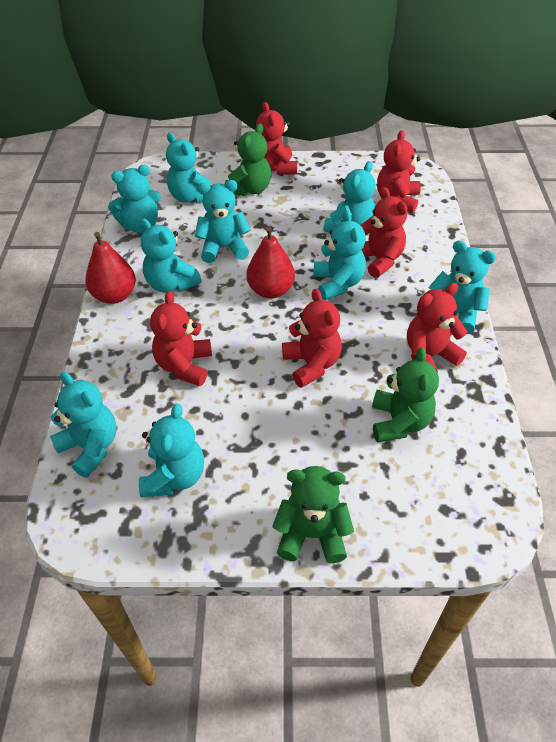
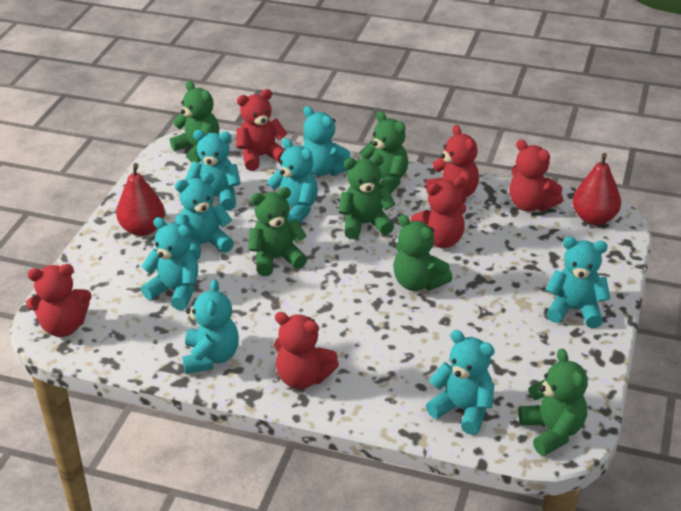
green teddy bear: 3 -> 6
turquoise teddy bear: 9 -> 8

